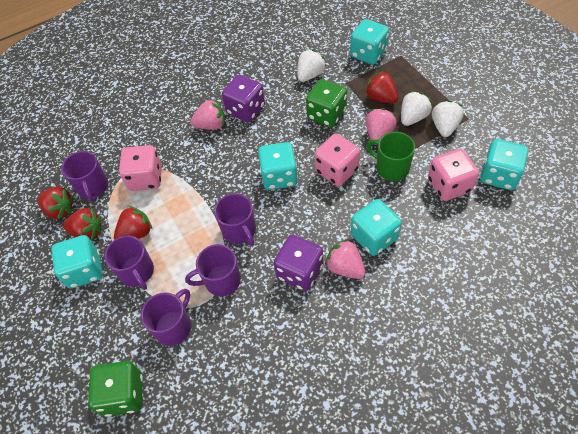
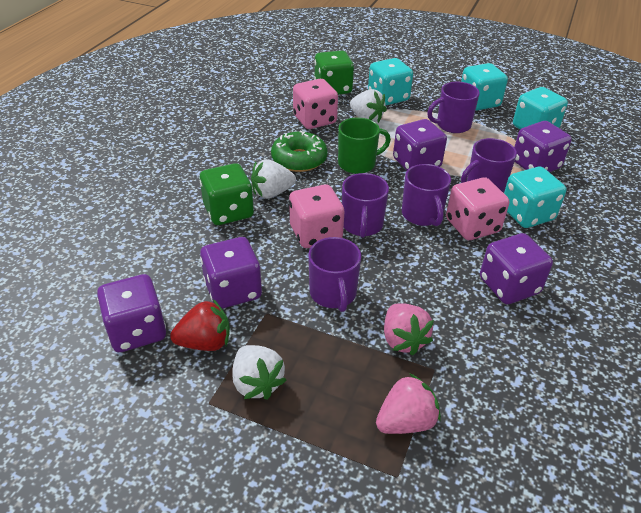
green donut: 0 -> 1
pink strawberry: 3 -> 2
purple dice: 2 -> 5
red strawberry: 4 -> 1
turquoise dice: 5 -> 4

